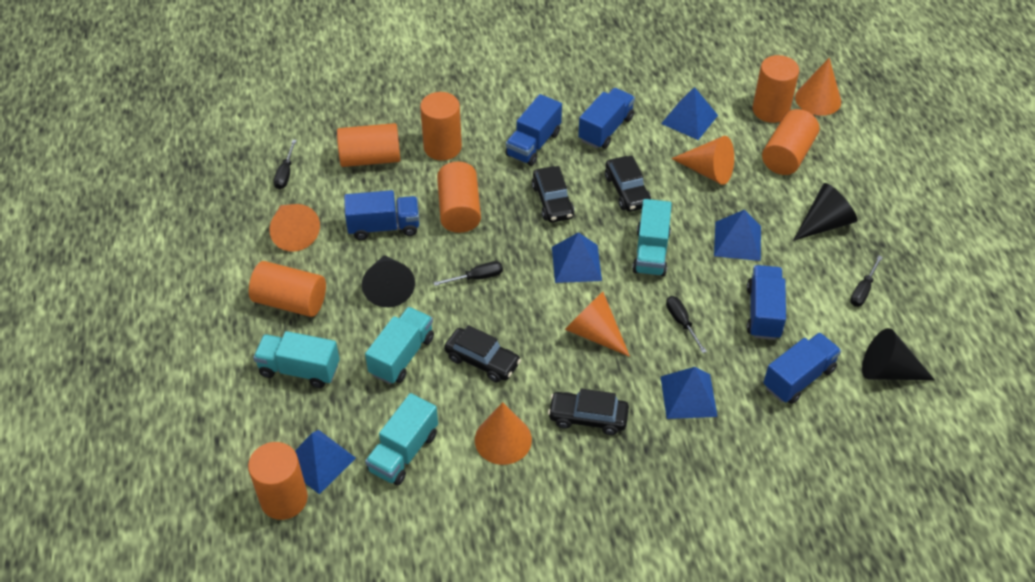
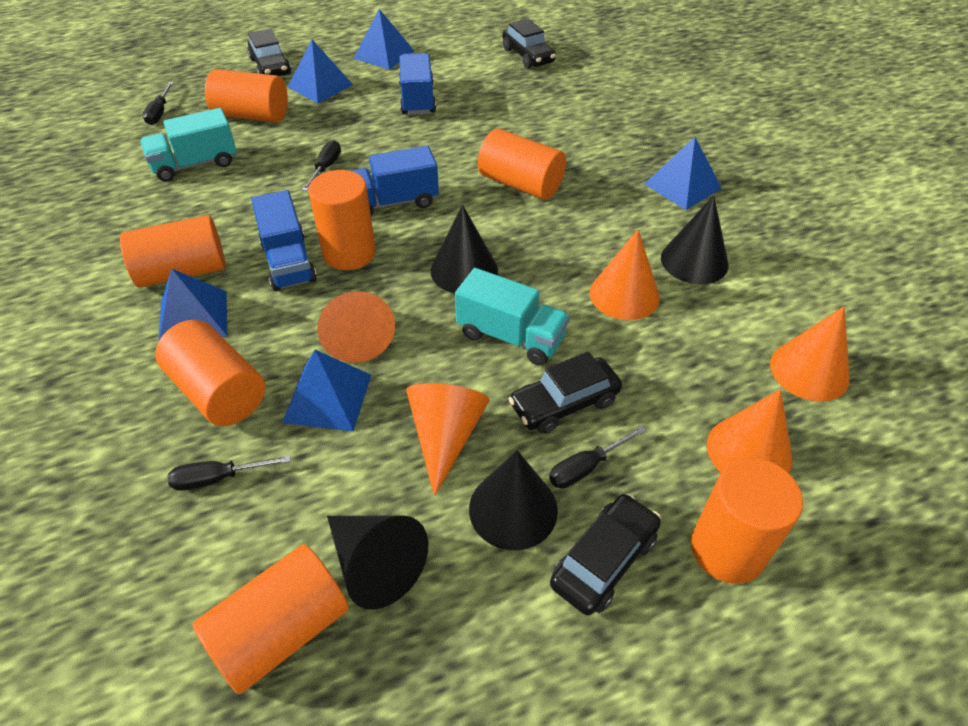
black cone: 3 -> 4
blue truck: 5 -> 3
turquoise truck: 4 -> 2

